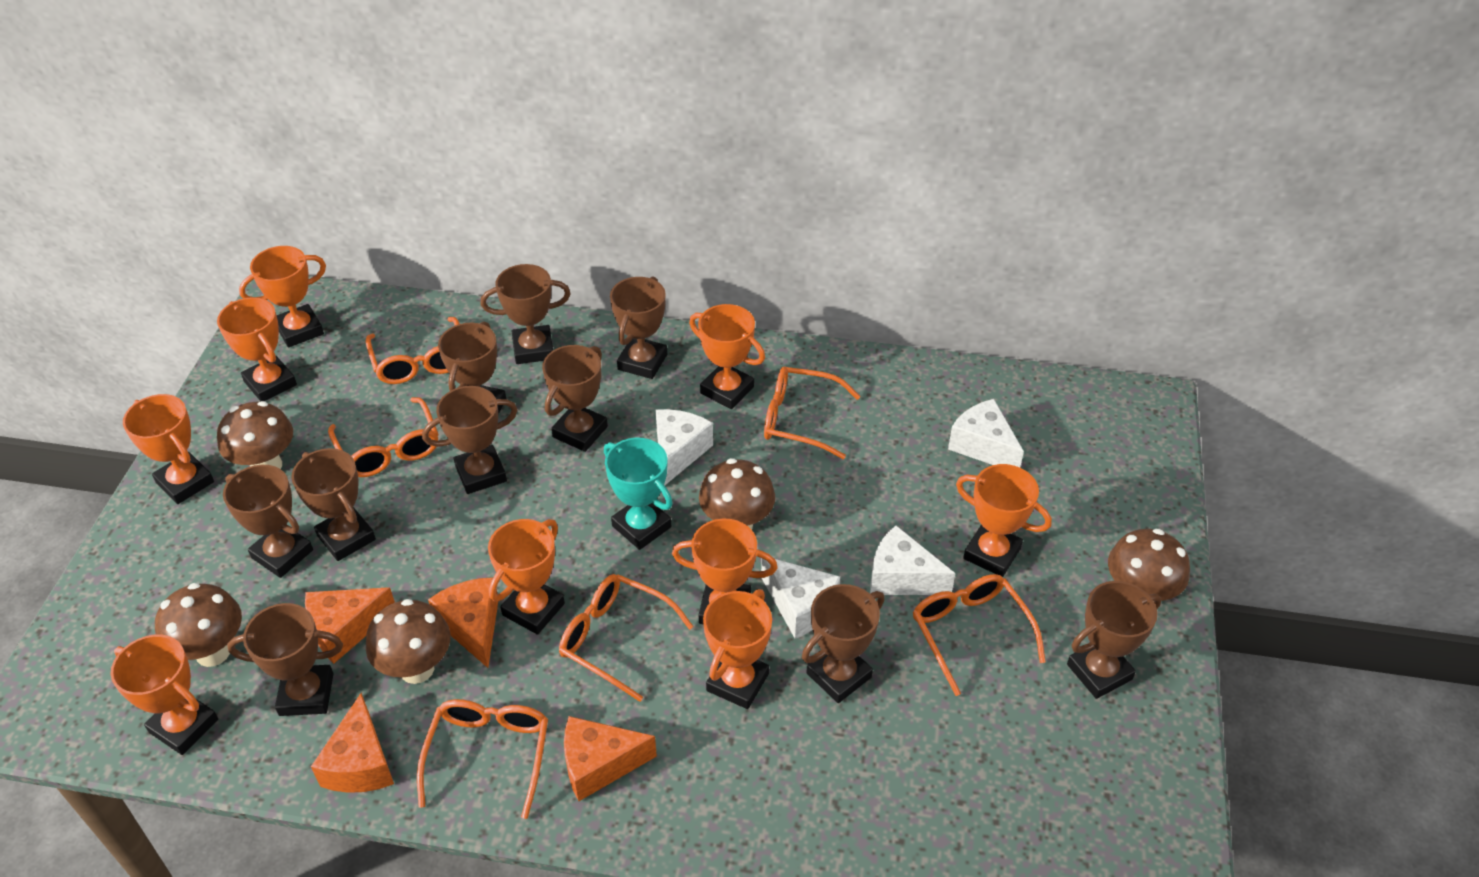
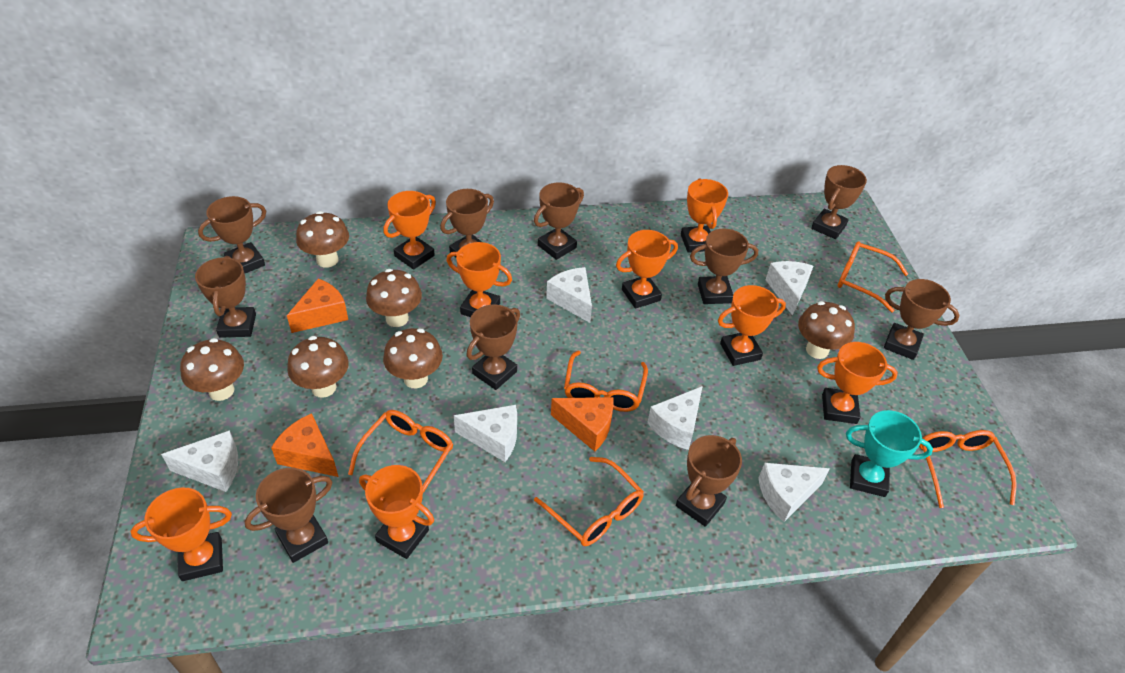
brown mushroom: 5 -> 6
orange cheese: 4 -> 3
orange glasses: 6 -> 5
orange trophy: 9 -> 8
white cheese: 4 -> 6

